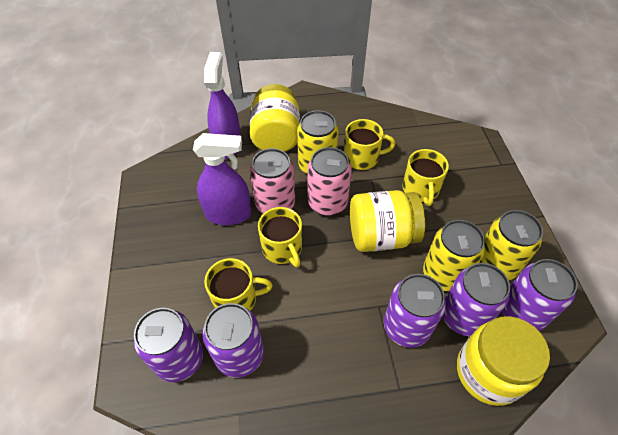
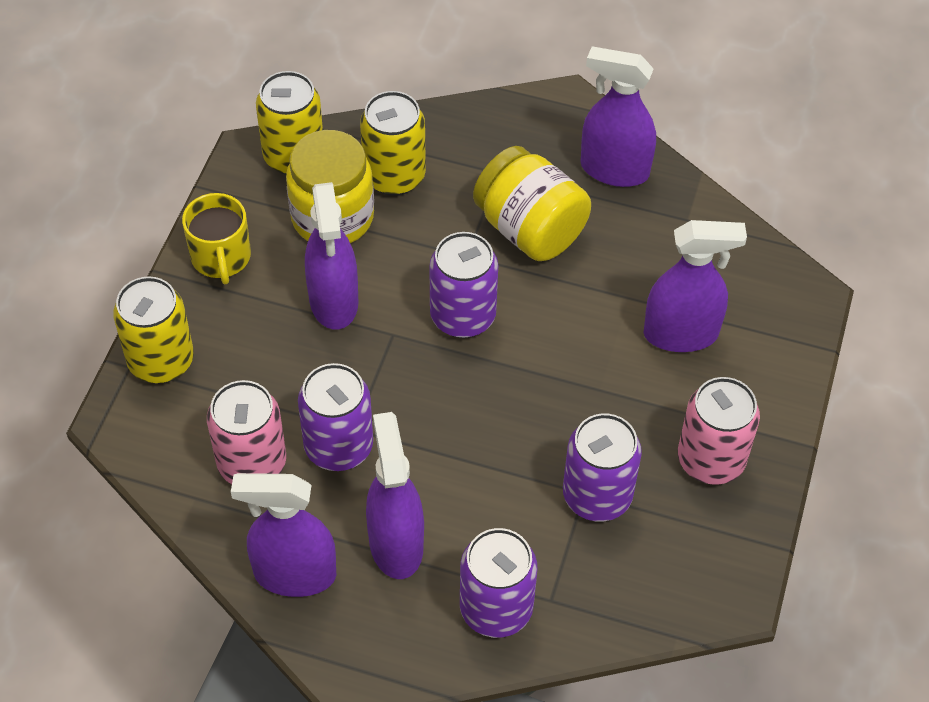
purple can: 5 -> 4
purple spray bottle: 2 -> 5
yellow jar: 3 -> 2
yellow mug: 4 -> 1

